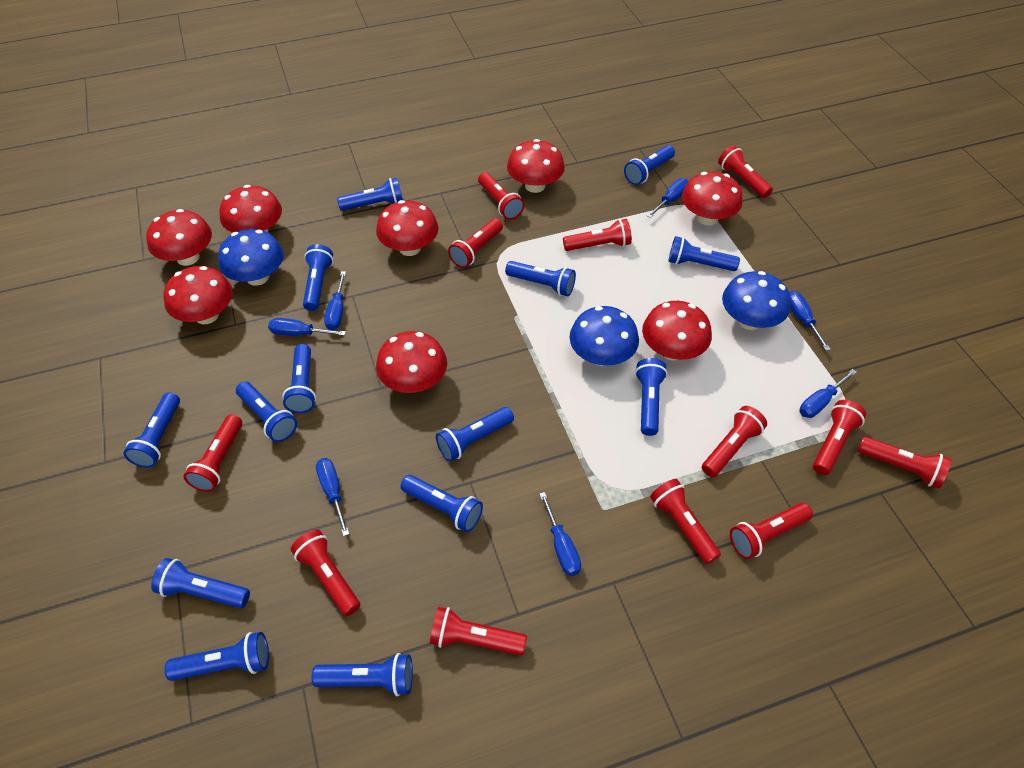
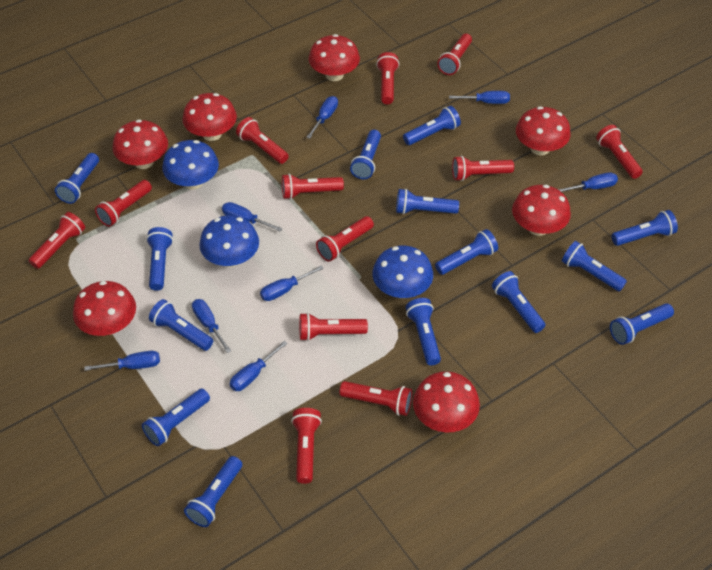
blue screwdriver: 7 -> 8
red mushroom: 8 -> 7

